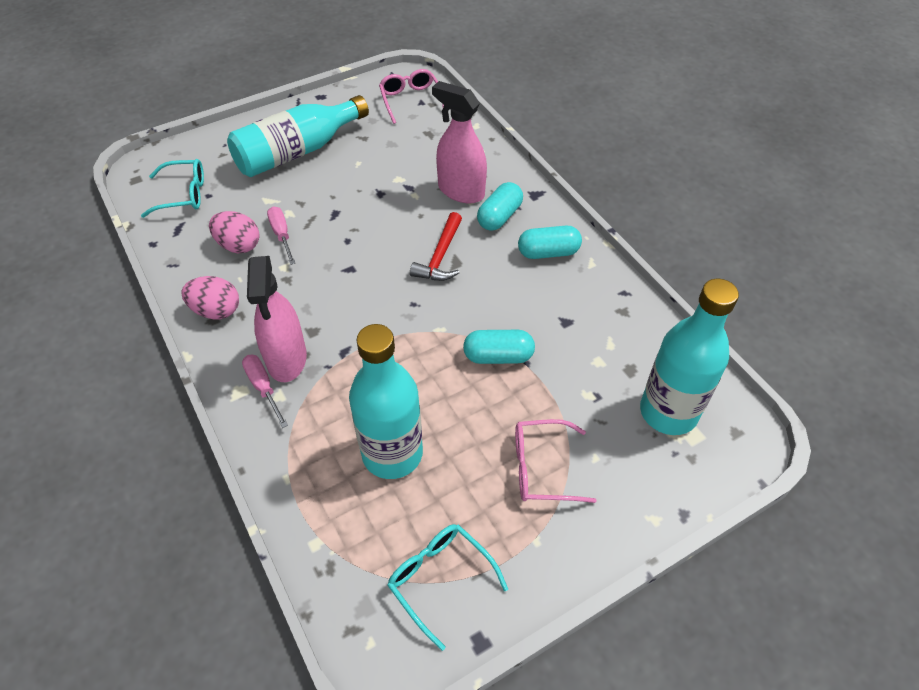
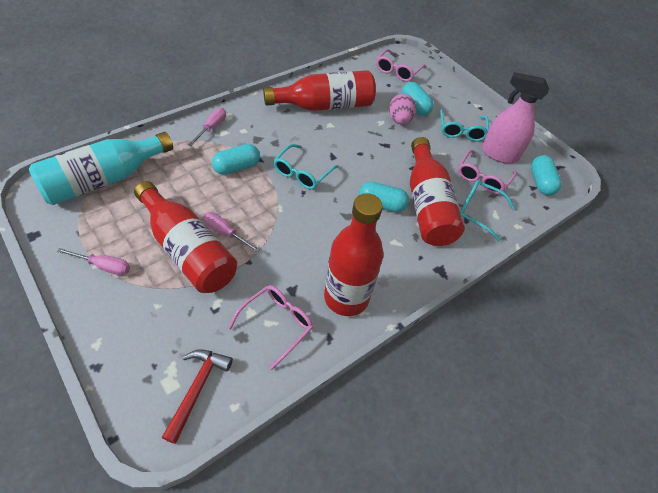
pink egg: 2 -> 1
pink glasses: 2 -> 3
pink screwdriver: 2 -> 3
pink spray bottle: 2 -> 1
red bottle: 0 -> 4
turquoise bottle: 3 -> 1
turquoise capsule: 3 -> 4
turquoise glasses: 2 -> 3

